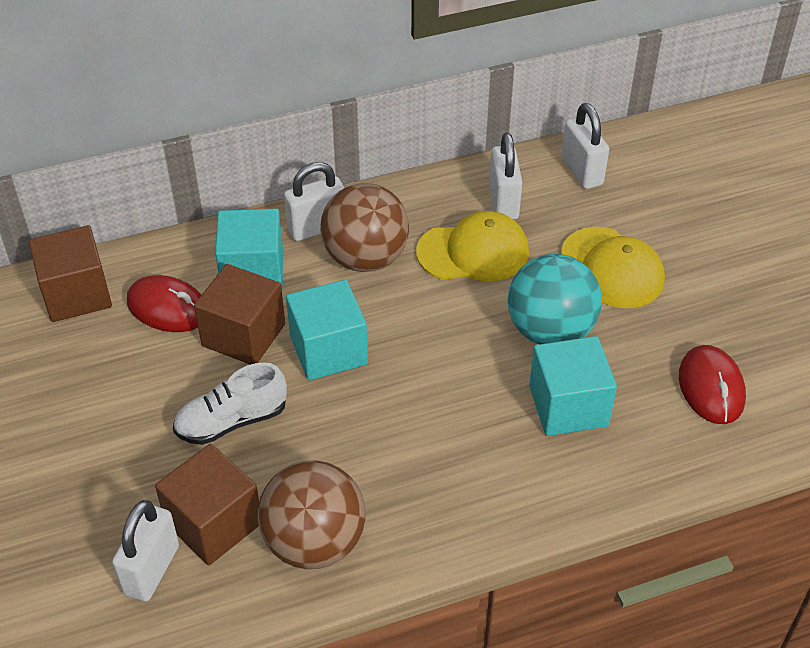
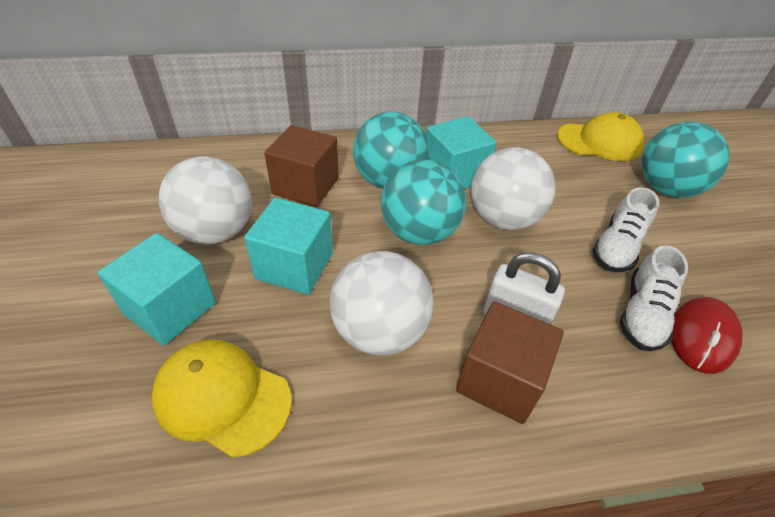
brown ball: 2 -> 0
brown cube: 3 -> 2
red mouse: 2 -> 1
turquoise ball: 1 -> 3
white ball: 0 -> 3
white padlock: 4 -> 1
white shoe: 1 -> 2

